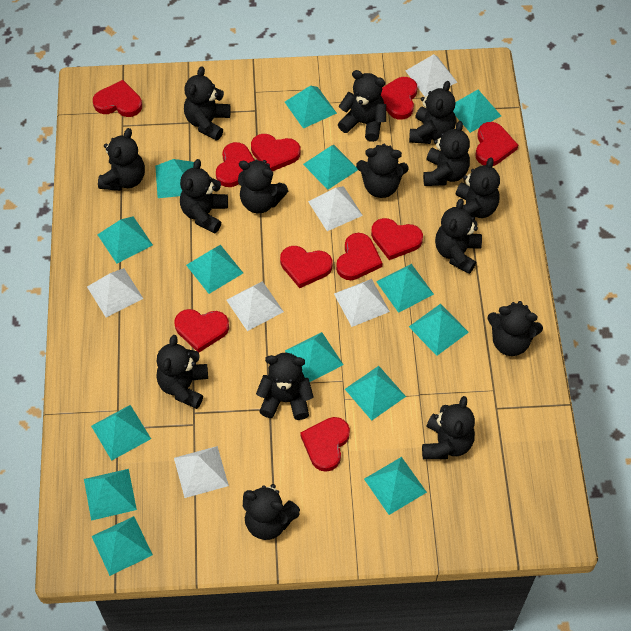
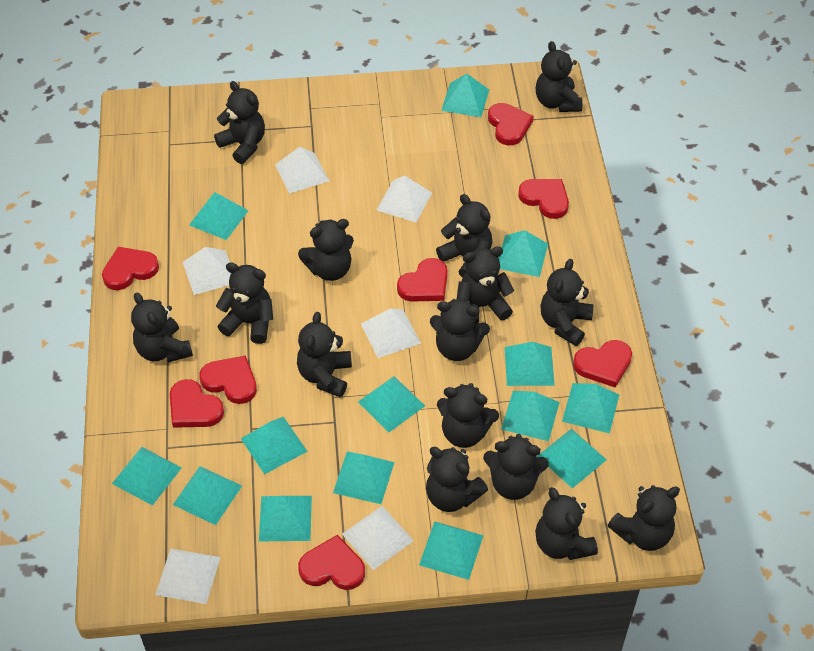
red heart: 10 -> 8

